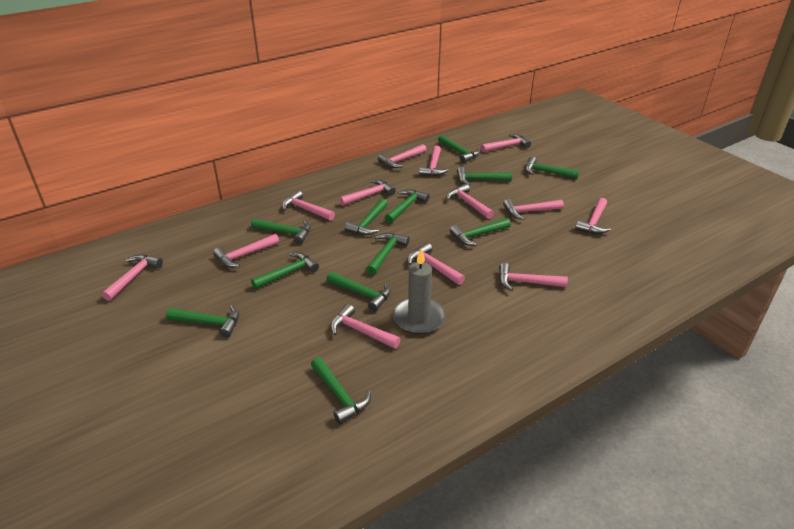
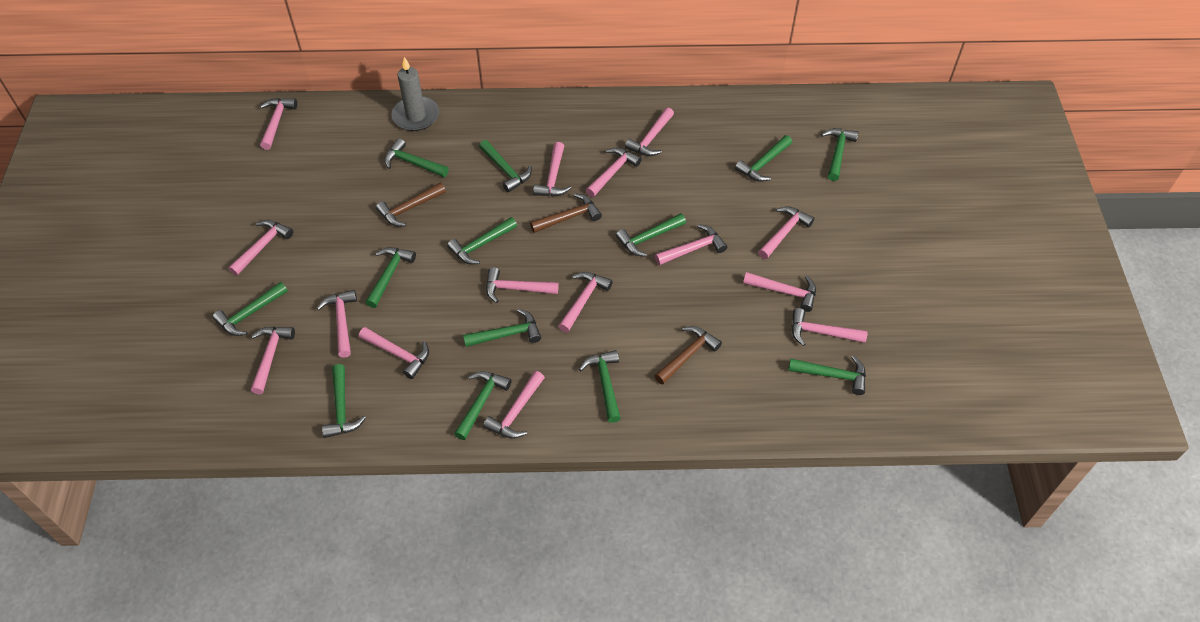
brown hammer: 0 -> 3
green hammer: 12 -> 13
pink hammer: 13 -> 15

